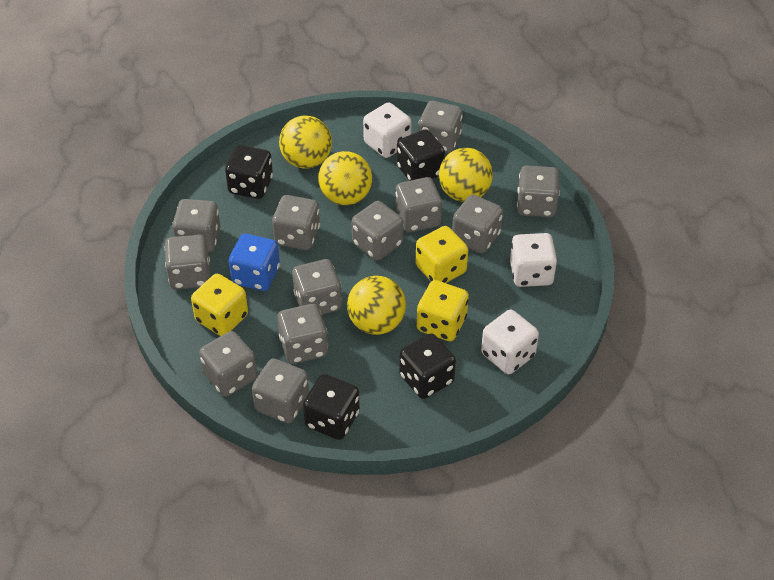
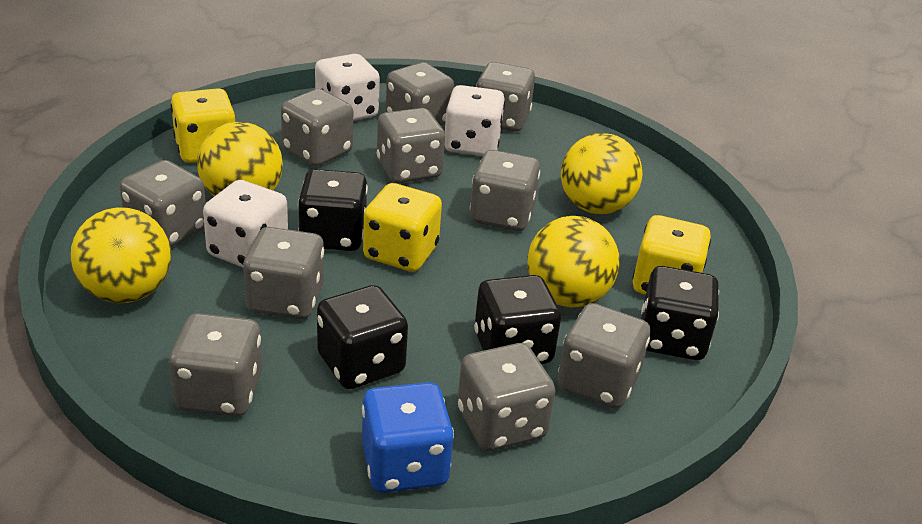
grey dice: 12 -> 10

